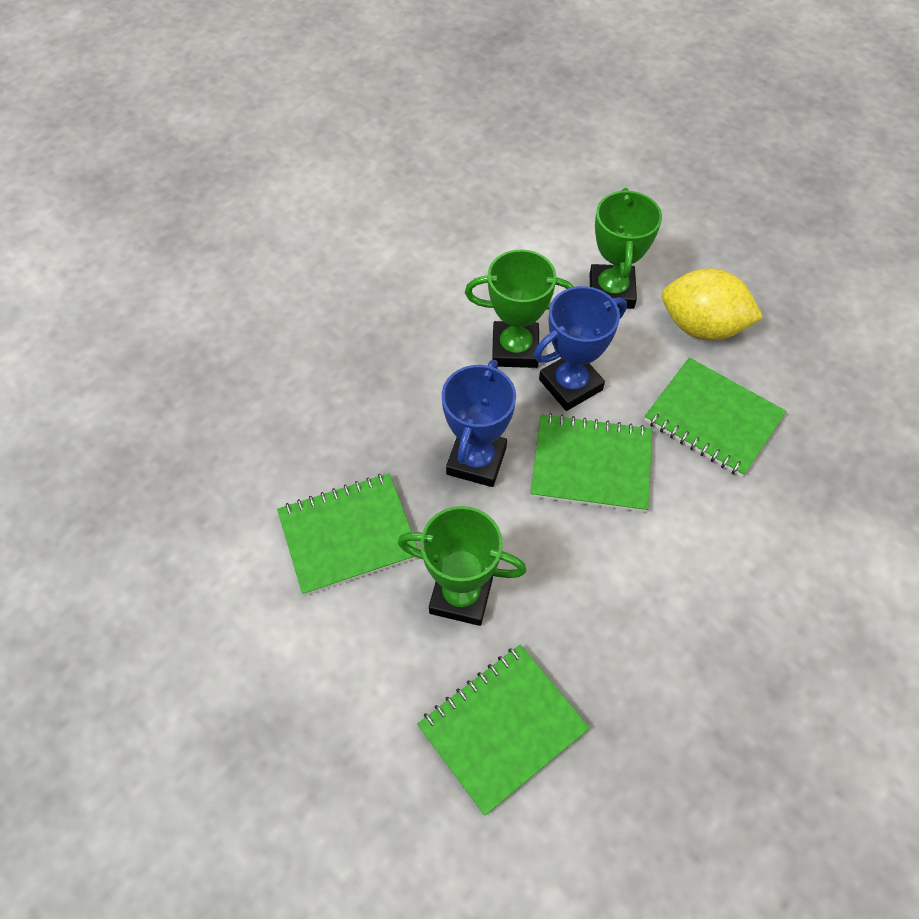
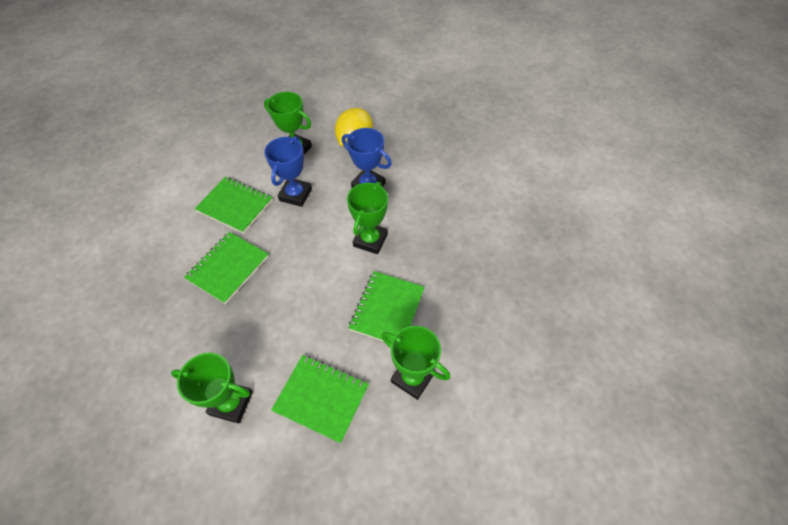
green trophy: 3 -> 4

